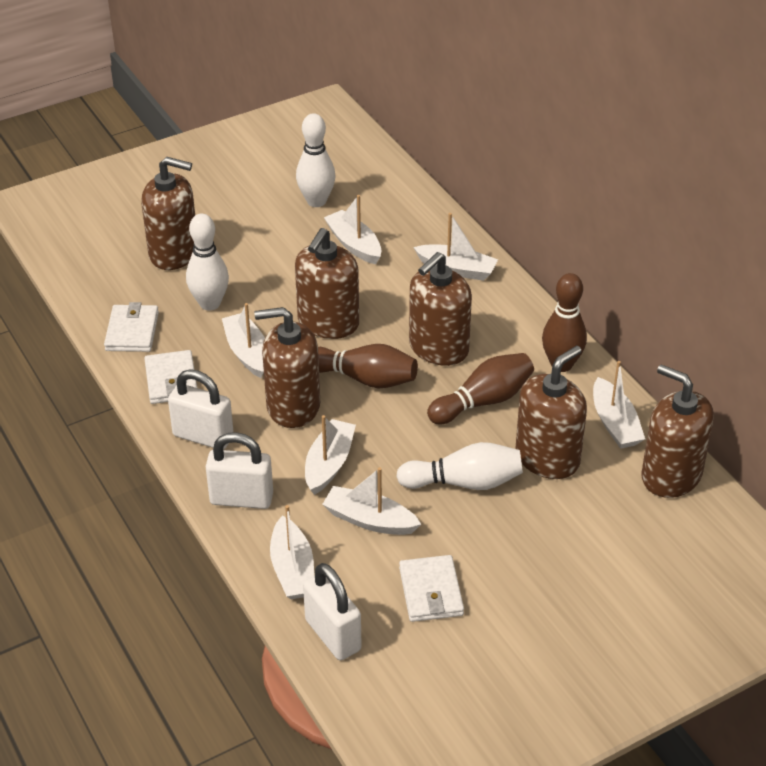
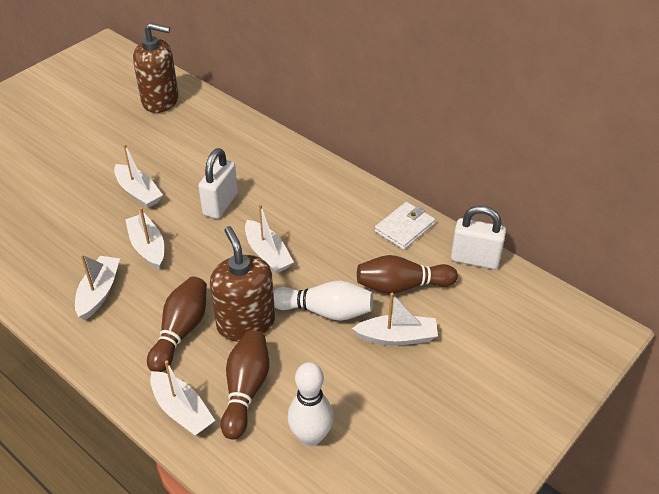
brown soap dispenser: 6 -> 2
white boat: 7 -> 6
white bowling pin: 3 -> 2
white padlock: 3 -> 2
white wallet: 3 -> 1

